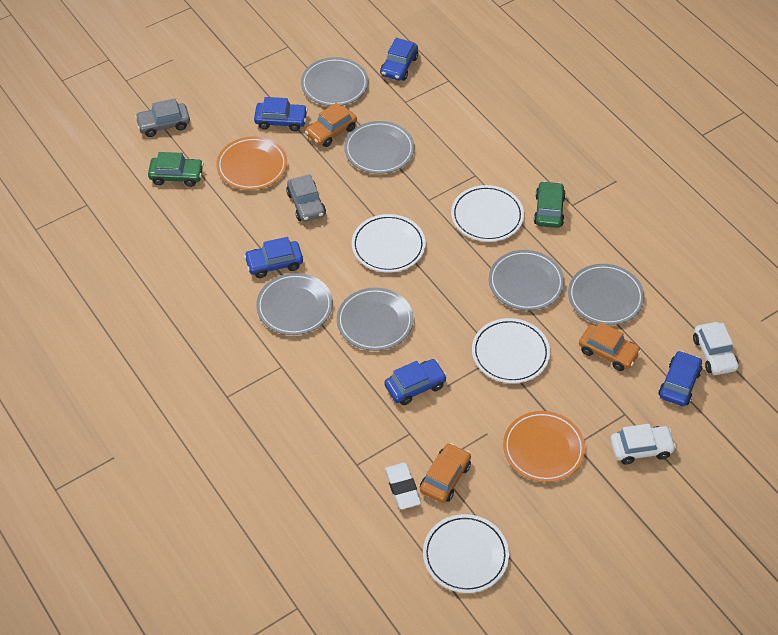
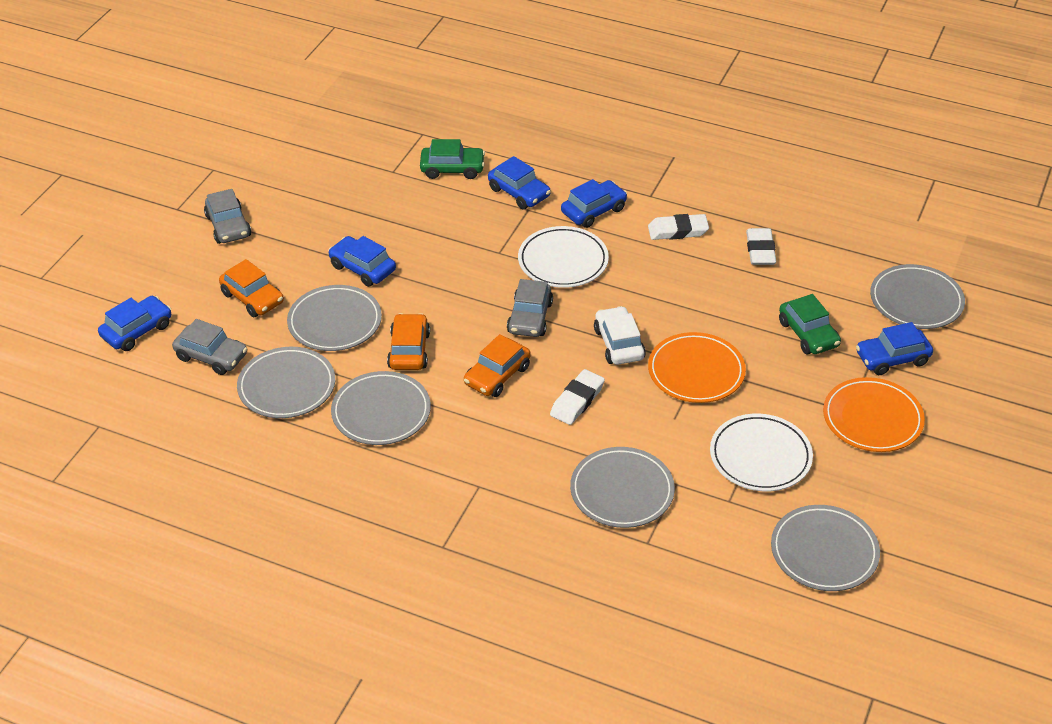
grey car: 2 -> 3
white car: 2 -> 1
white eraser: 1 -> 3
white plate: 4 -> 2

